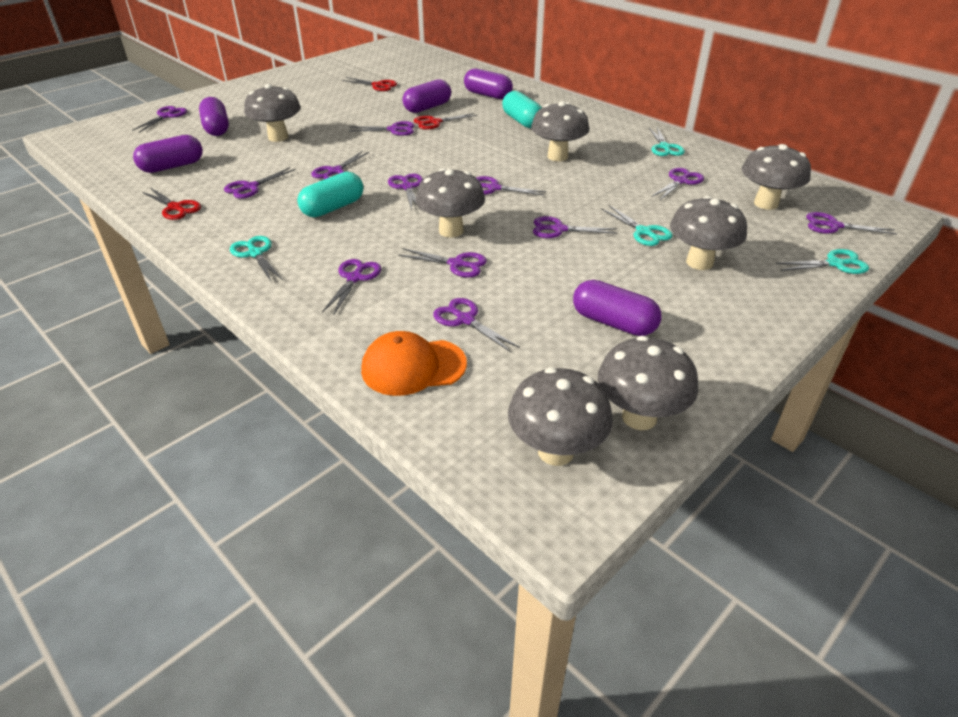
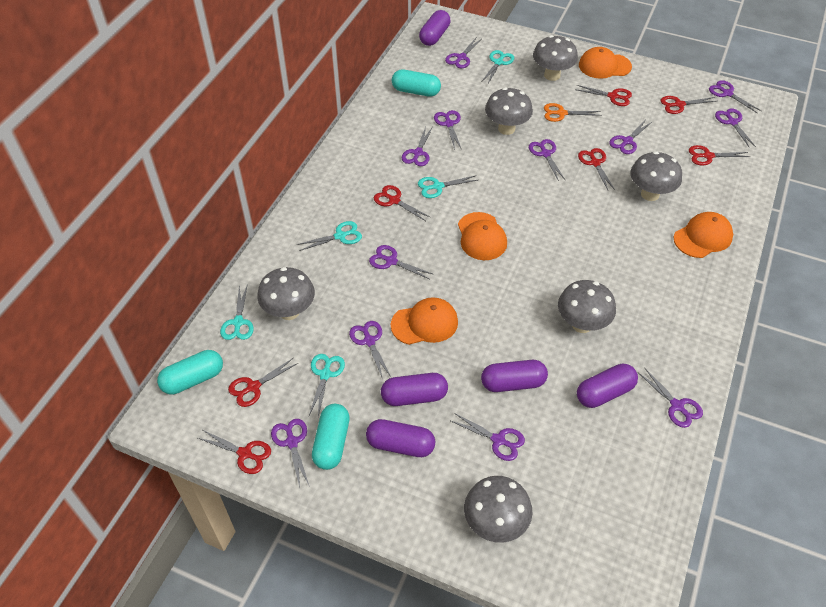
grey mushroom: 7 -> 6
orange cap: 1 -> 4
orange scissors: 0 -> 1
red scissors: 3 -> 7
turquoise capsule: 2 -> 3
turquoise scissors: 4 -> 5

